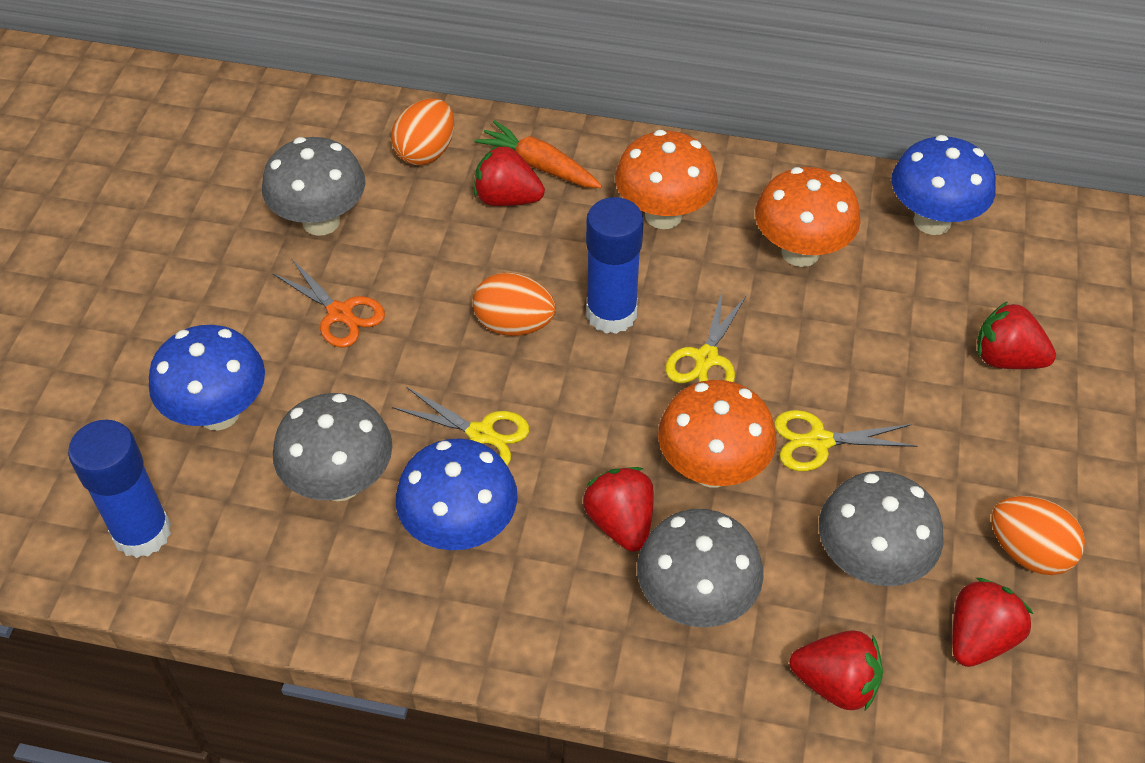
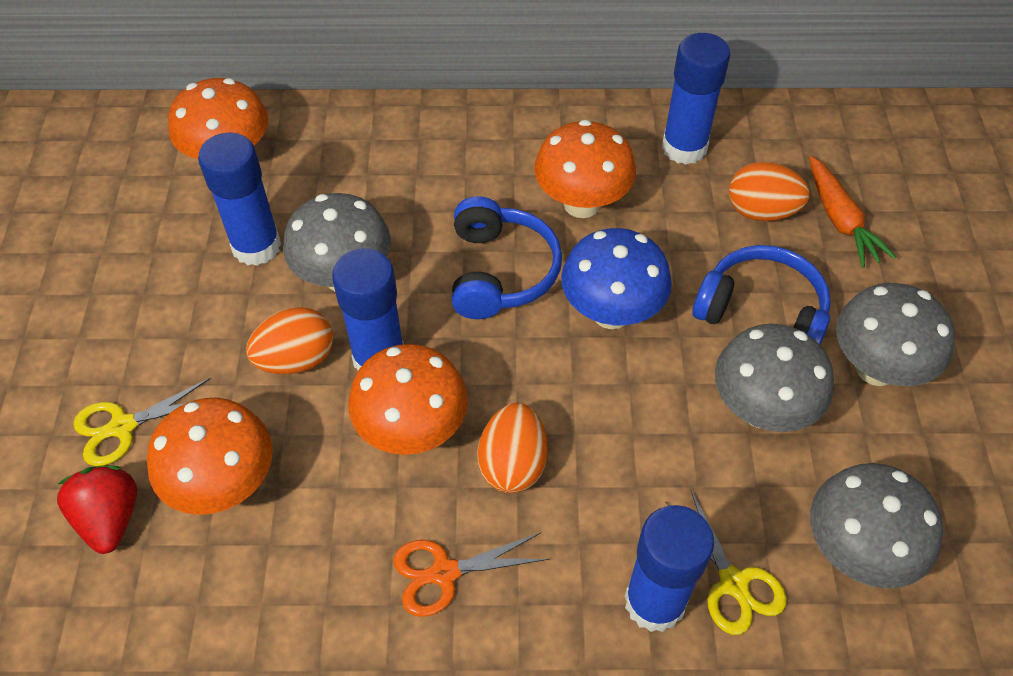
blue glue stick: 2 -> 4
blue headphones: 0 -> 2
blue mushroom: 3 -> 1
orange mushroom: 3 -> 4
red strawberry: 5 -> 1
yellow scissors: 3 -> 2

